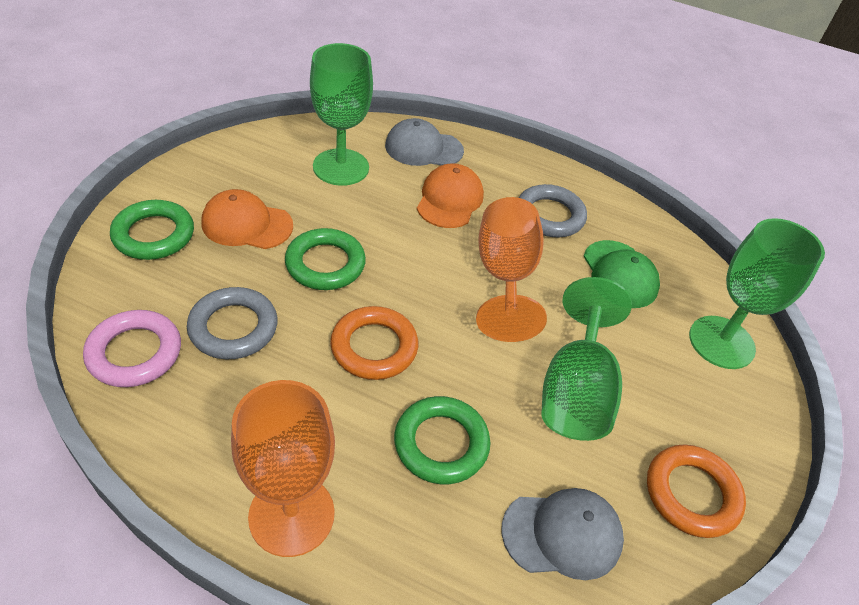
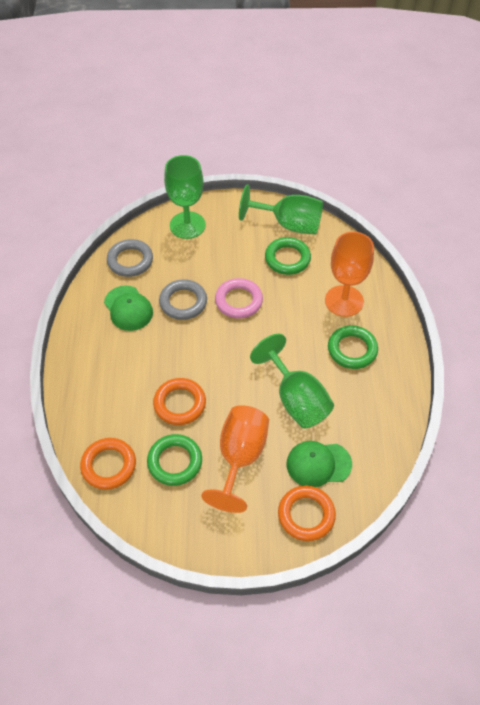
green cap: 1 -> 2
grey cap: 2 -> 0
orange cap: 2 -> 0
orange ring: 2 -> 3

